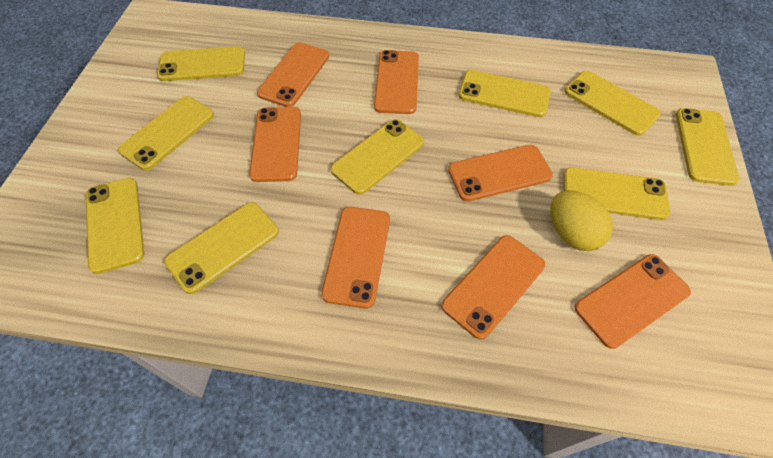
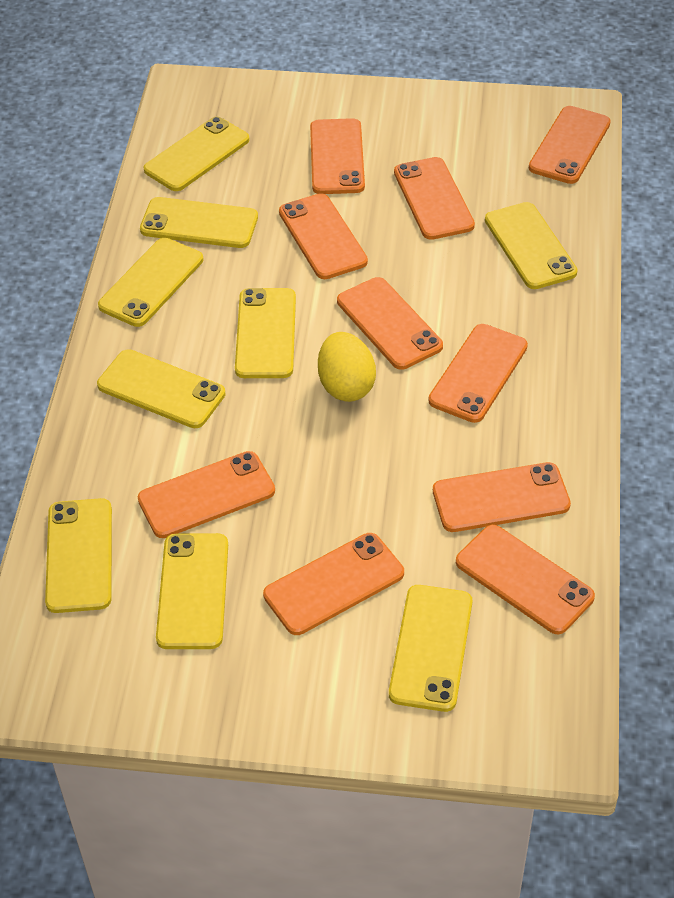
orange phone: 7 -> 10

